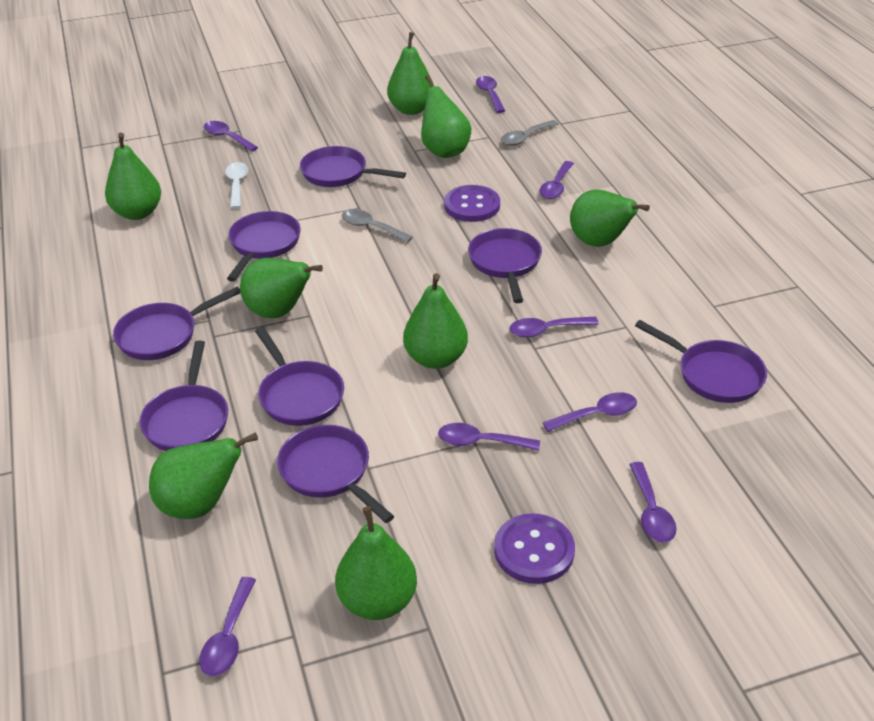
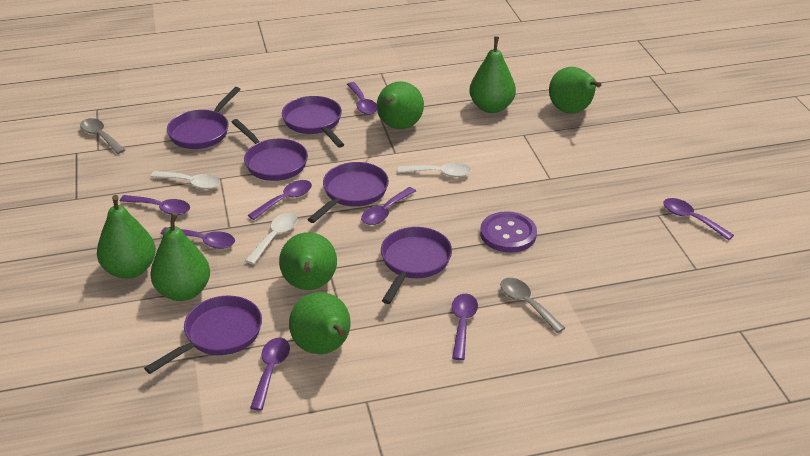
green pear: 8 -> 7
purple button: 2 -> 1
purple pan: 8 -> 6
white spoon: 1 -> 3

